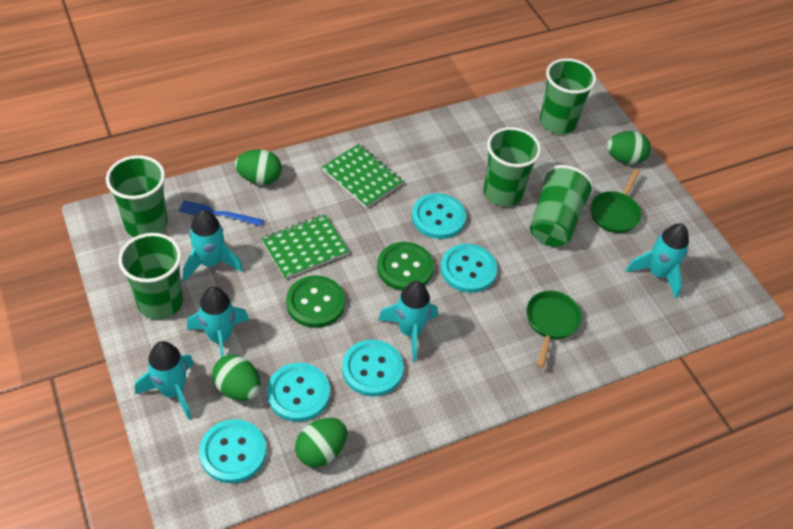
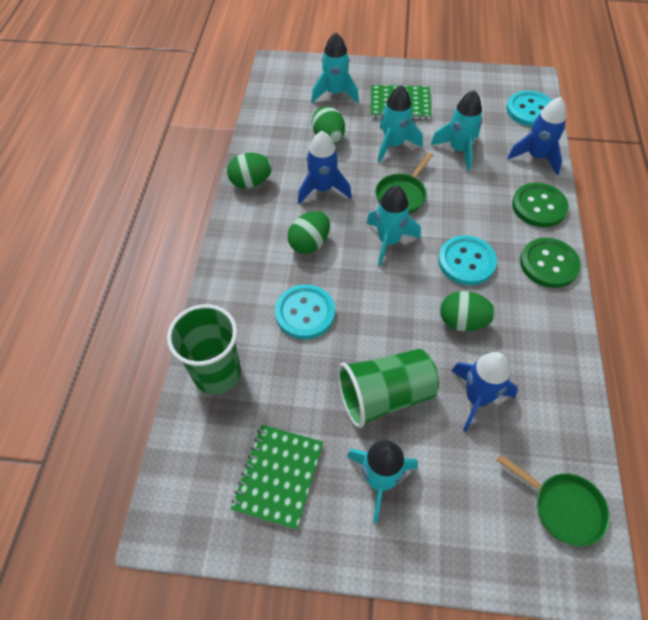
blue fork: 1 -> 0
blue rocket: 0 -> 3
green cup: 5 -> 2
turquoise button: 5 -> 3

